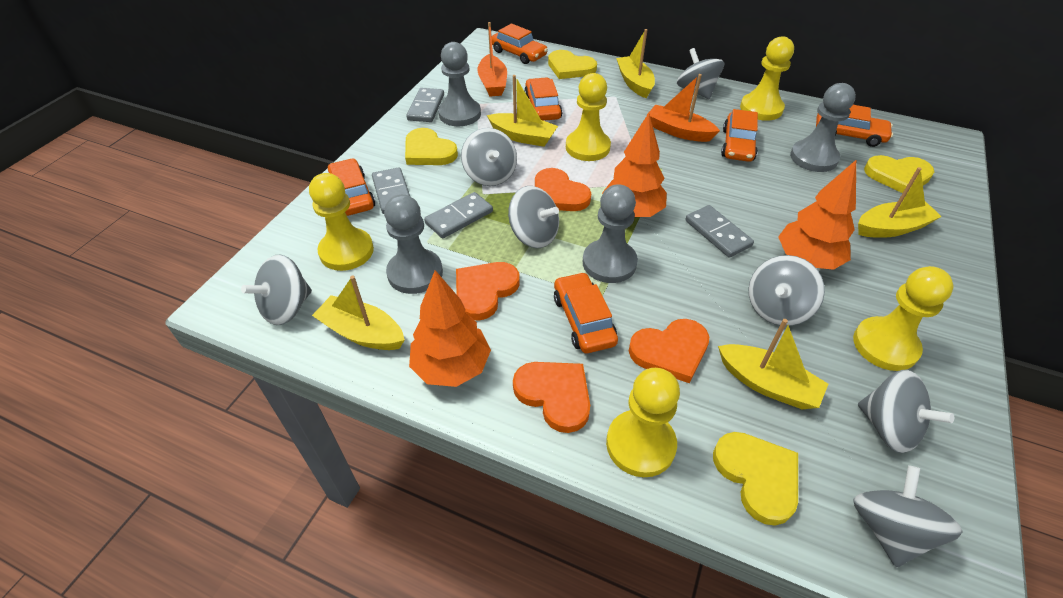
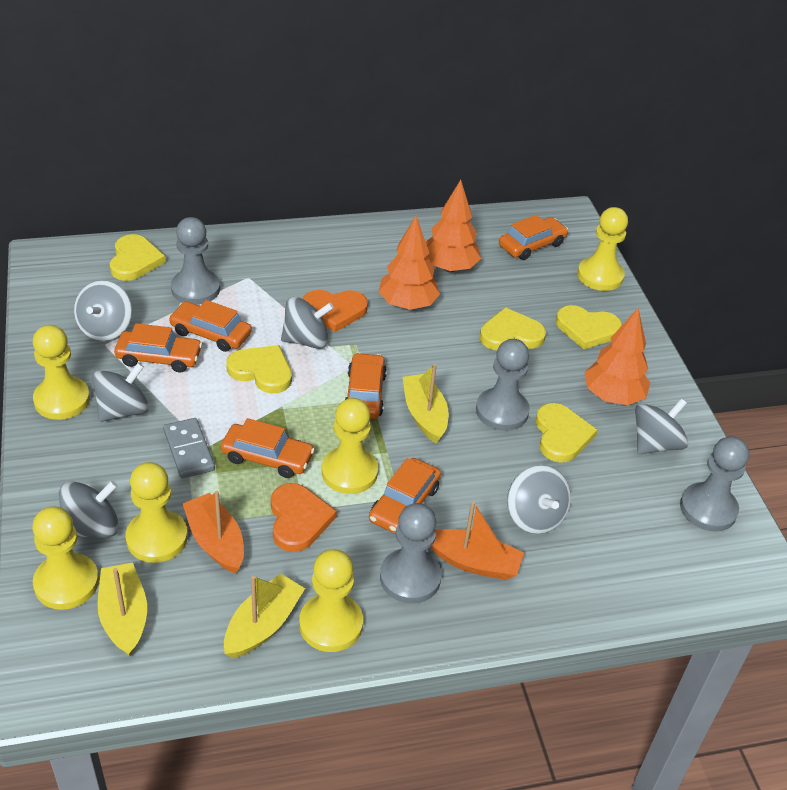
grey domino: 4 -> 1
grey spinning top: 7 -> 6
orange heart: 4 -> 2
yellow boat: 5 -> 3
yellow heart: 4 -> 5
yellow pawn: 5 -> 6

